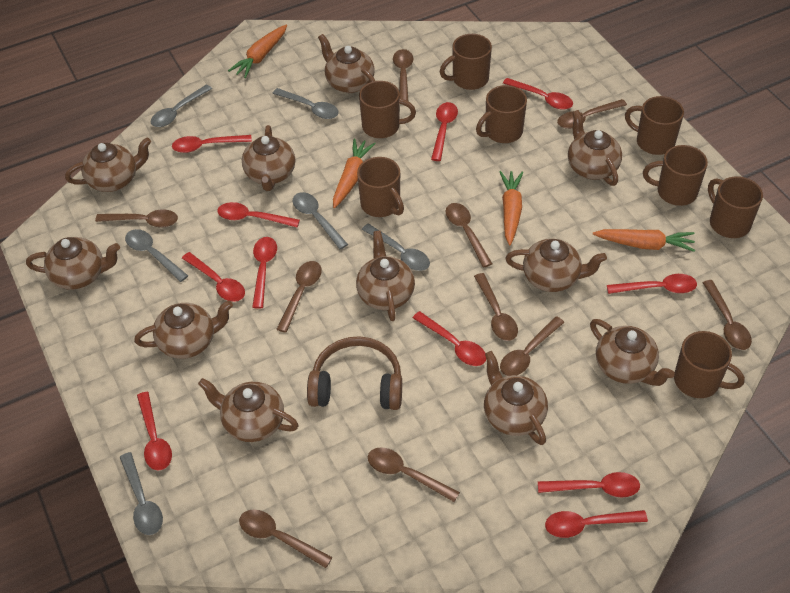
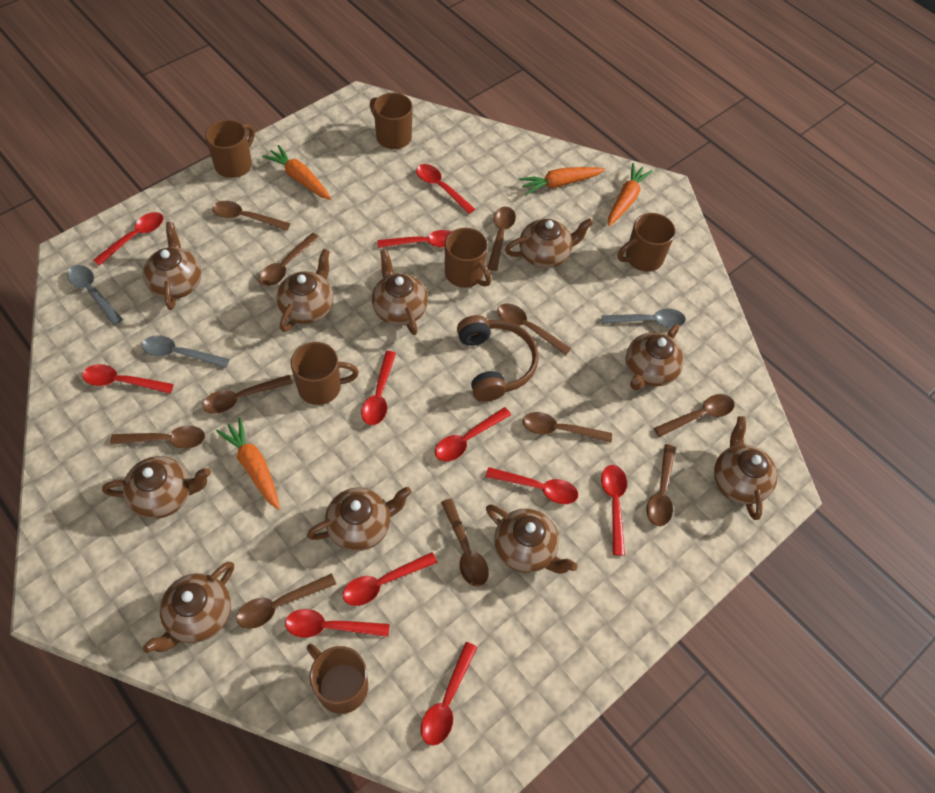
brown mug: 8 -> 6
brown spoon: 10 -> 11
brown teapot: 11 -> 10
grey spoon: 6 -> 3

